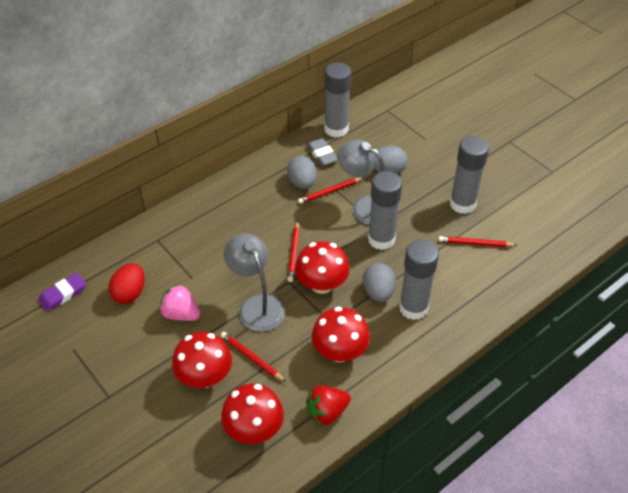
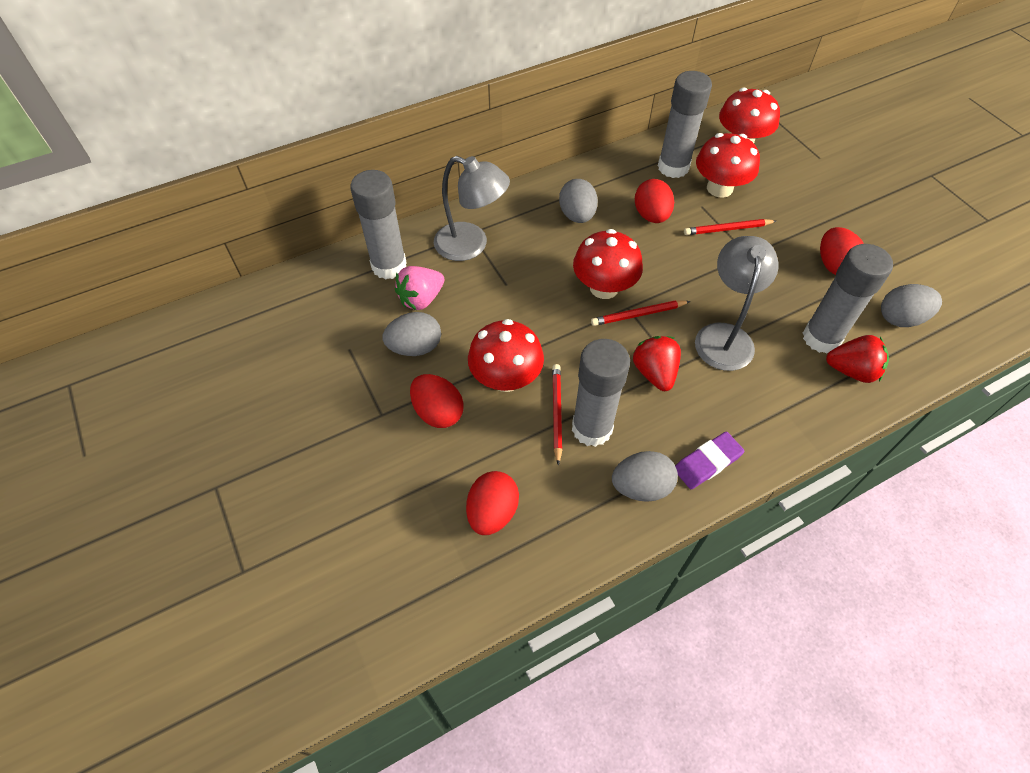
grey egg: 3 -> 4
grey eraser: 1 -> 0
red egg: 1 -> 4
red pencil: 4 -> 3
red strawberry: 1 -> 2

